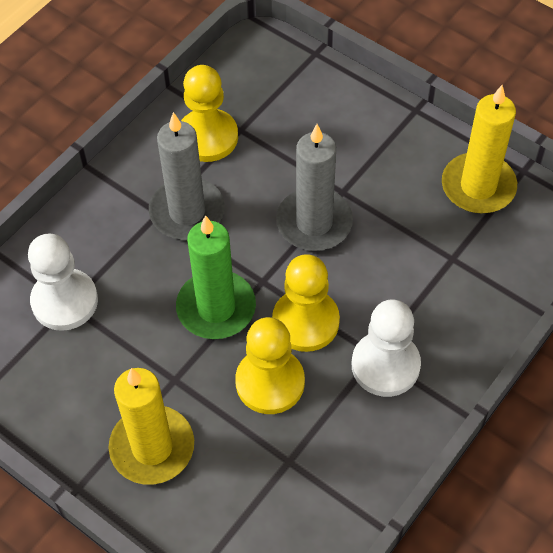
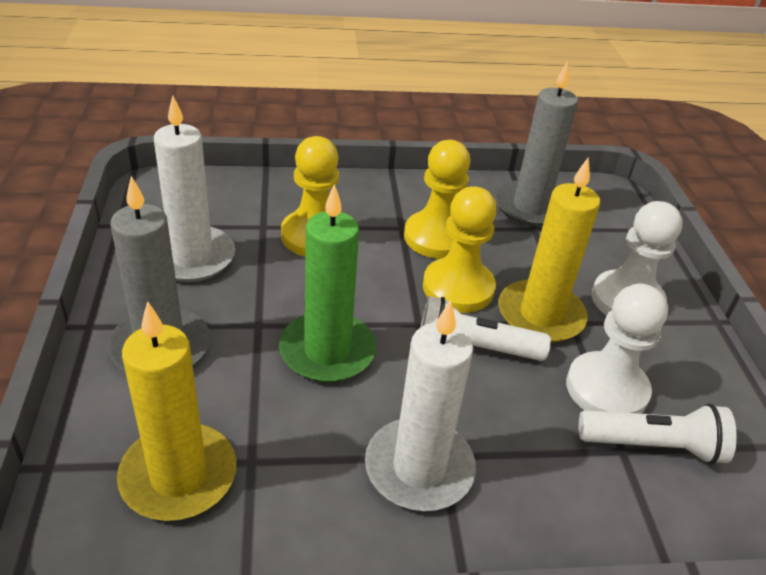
white candle: 0 -> 2
white flashlight: 0 -> 2

